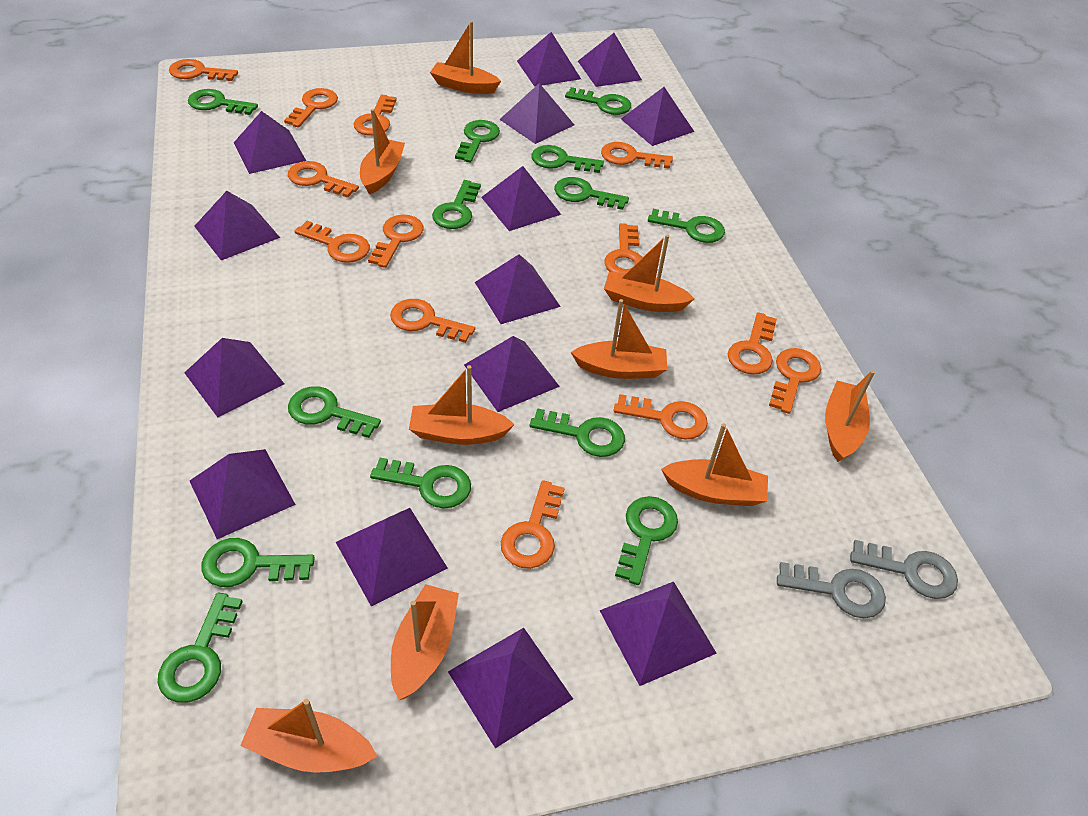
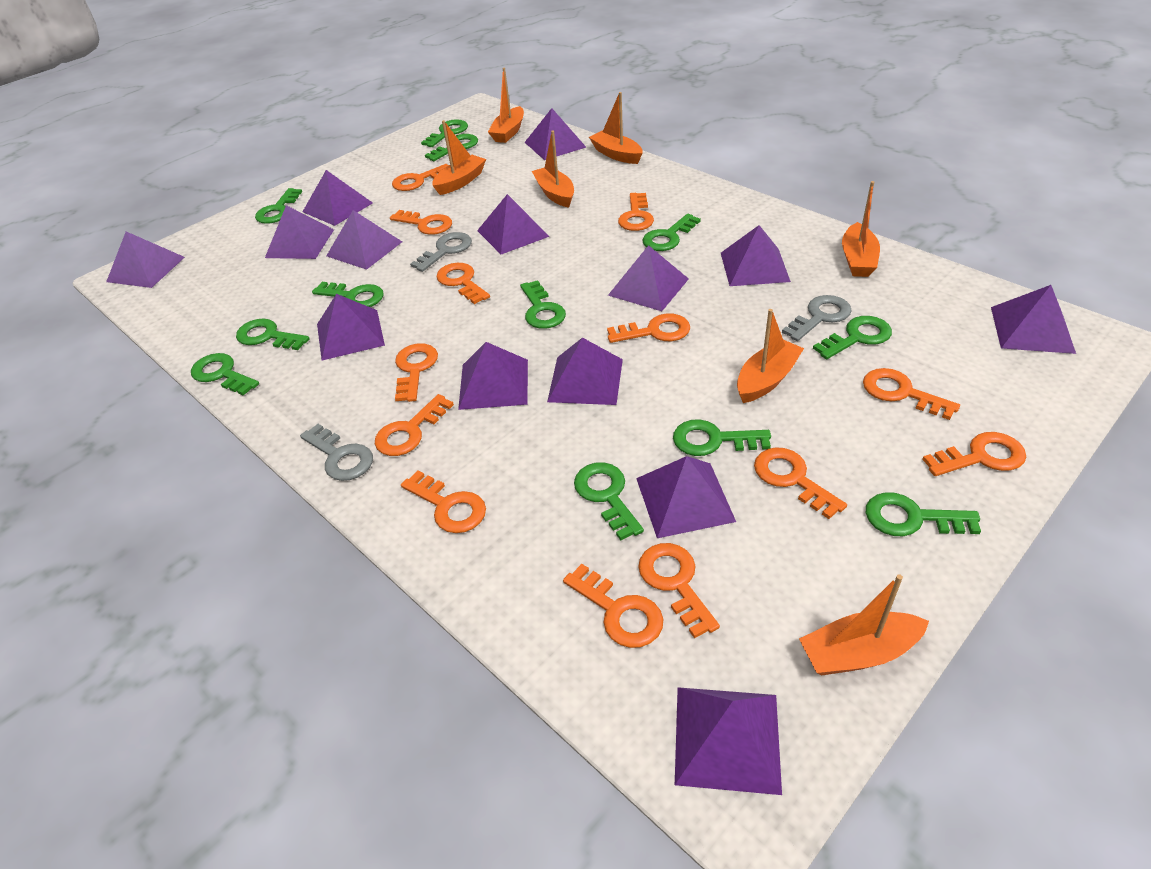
green key: 13 -> 12
grey key: 2 -> 3
orange boat: 9 -> 7

